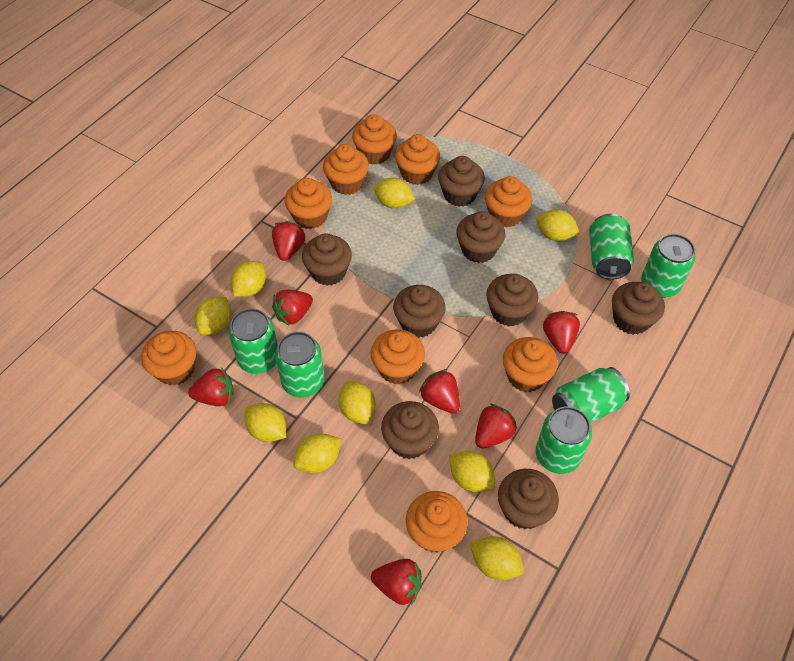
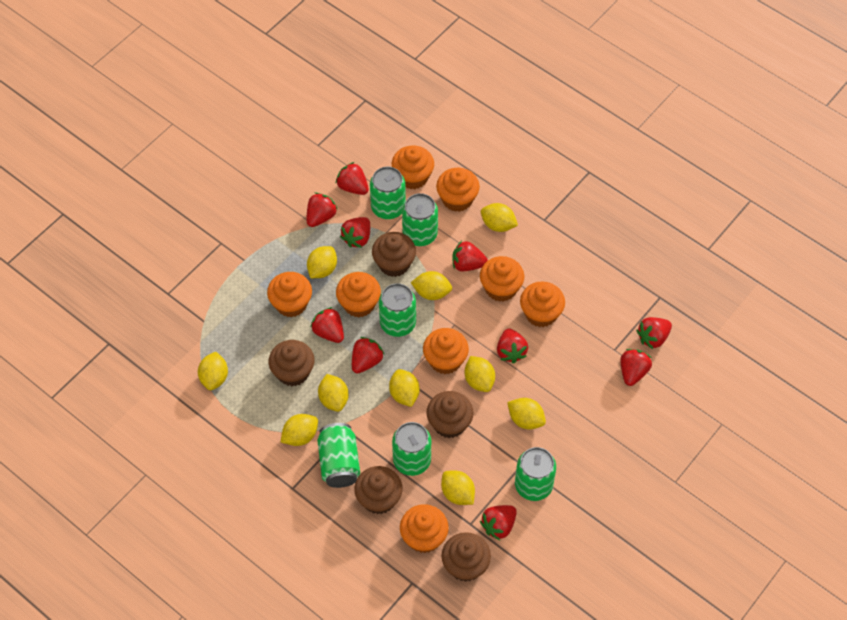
brown cupcake: 8 -> 5
orange cupcake: 9 -> 8
red strawberry: 7 -> 10
yellow lemon: 9 -> 10

